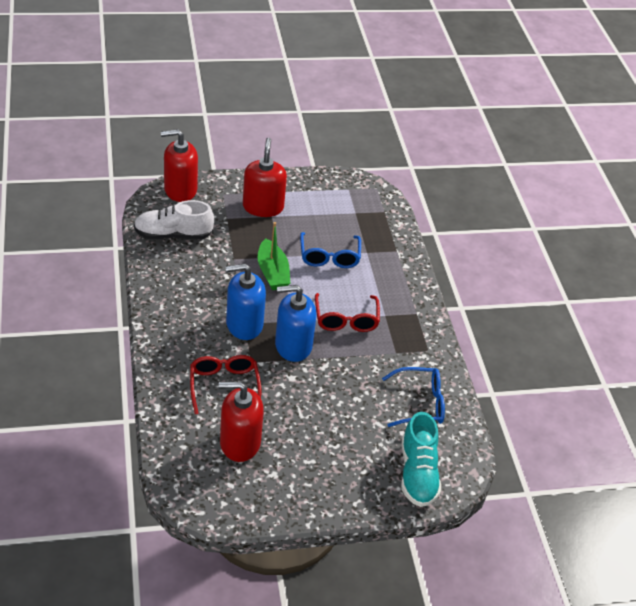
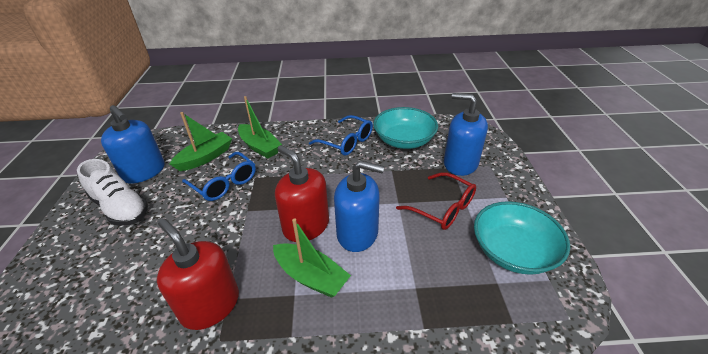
blue soap dispenser: 2 -> 3
green boat: 1 -> 3
red glasses: 2 -> 1
red soap dispenser: 3 -> 2
turquoise bowl: 0 -> 2
turquoise shoe: 1 -> 0

